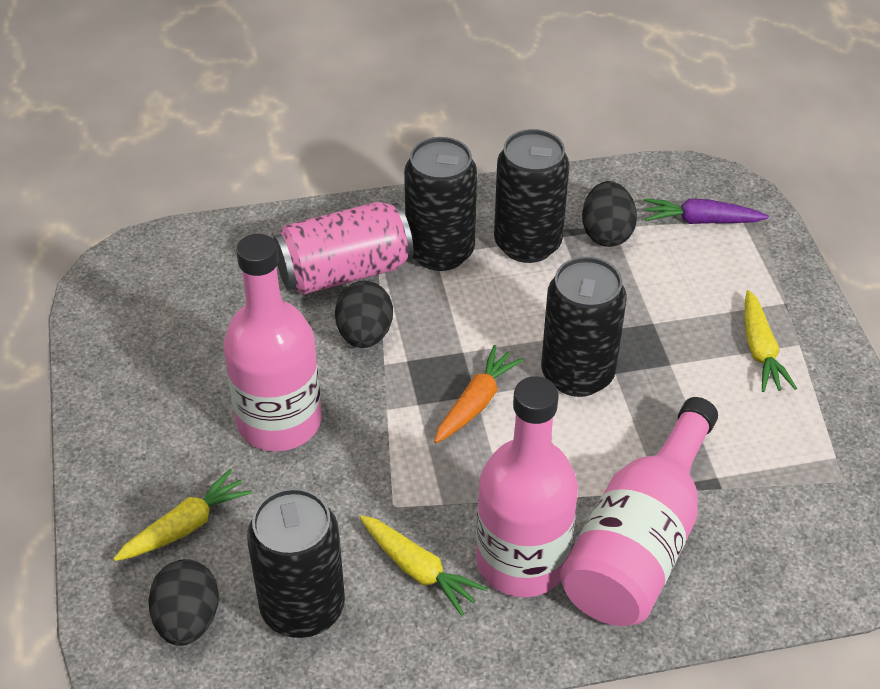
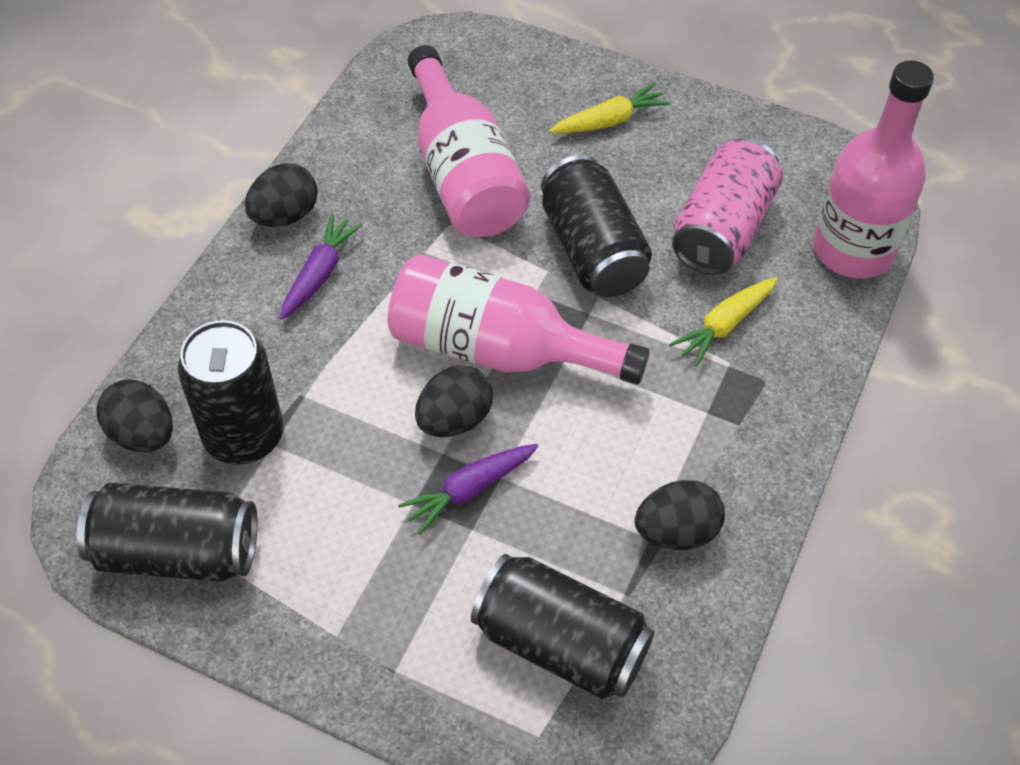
black egg: 3 -> 4
orange carrot: 1 -> 0
purple carrot: 1 -> 2
yellow carrot: 3 -> 2

